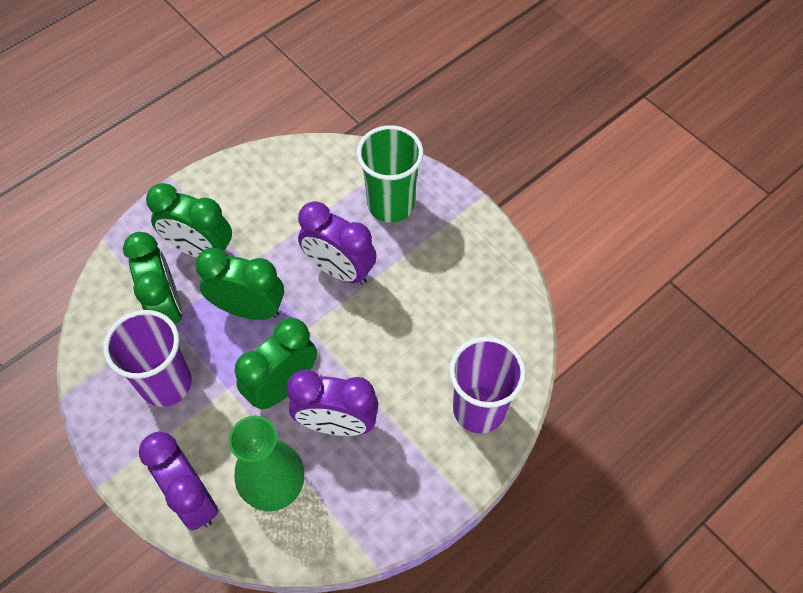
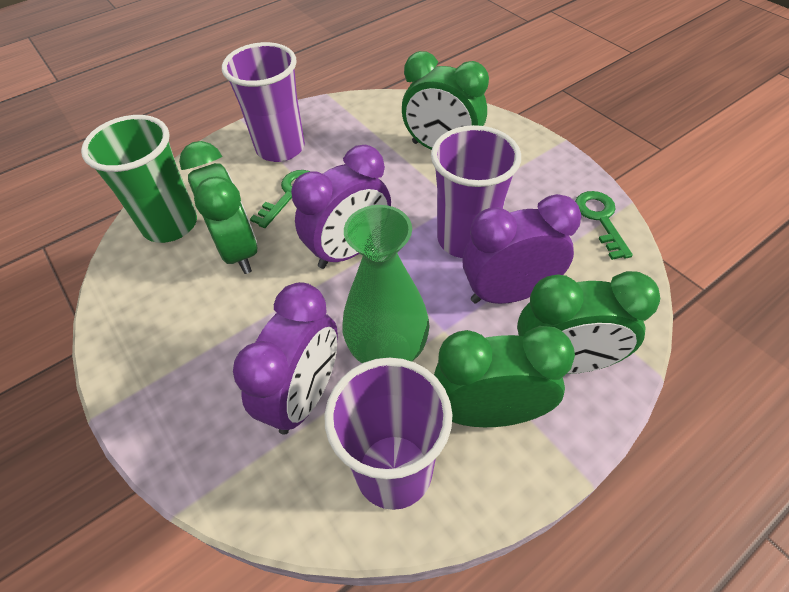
green key: 0 -> 2
purple cup: 2 -> 3

